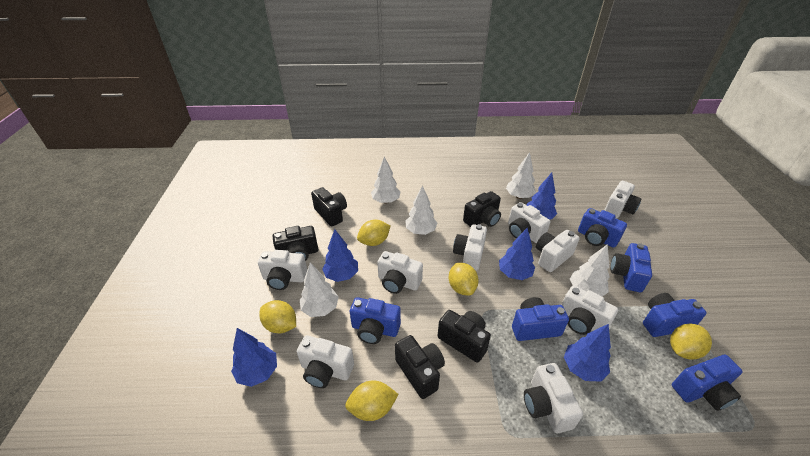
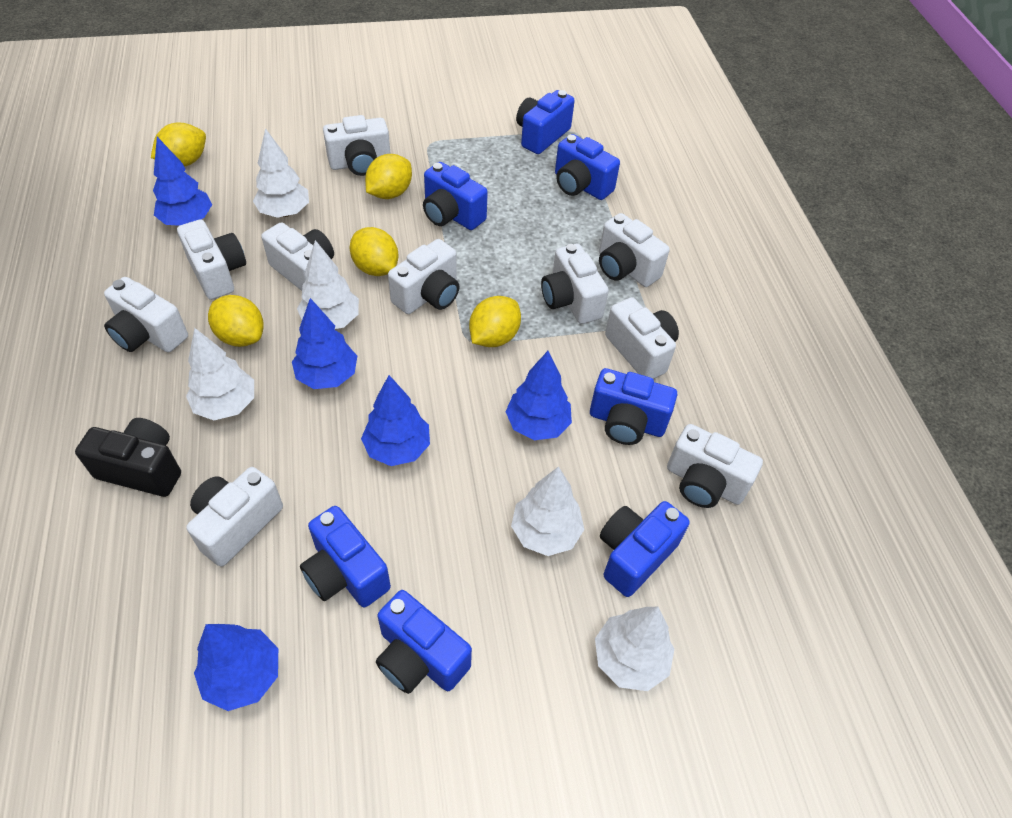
black camera: 5 -> 1
blue camera: 6 -> 7
white camera: 9 -> 10

